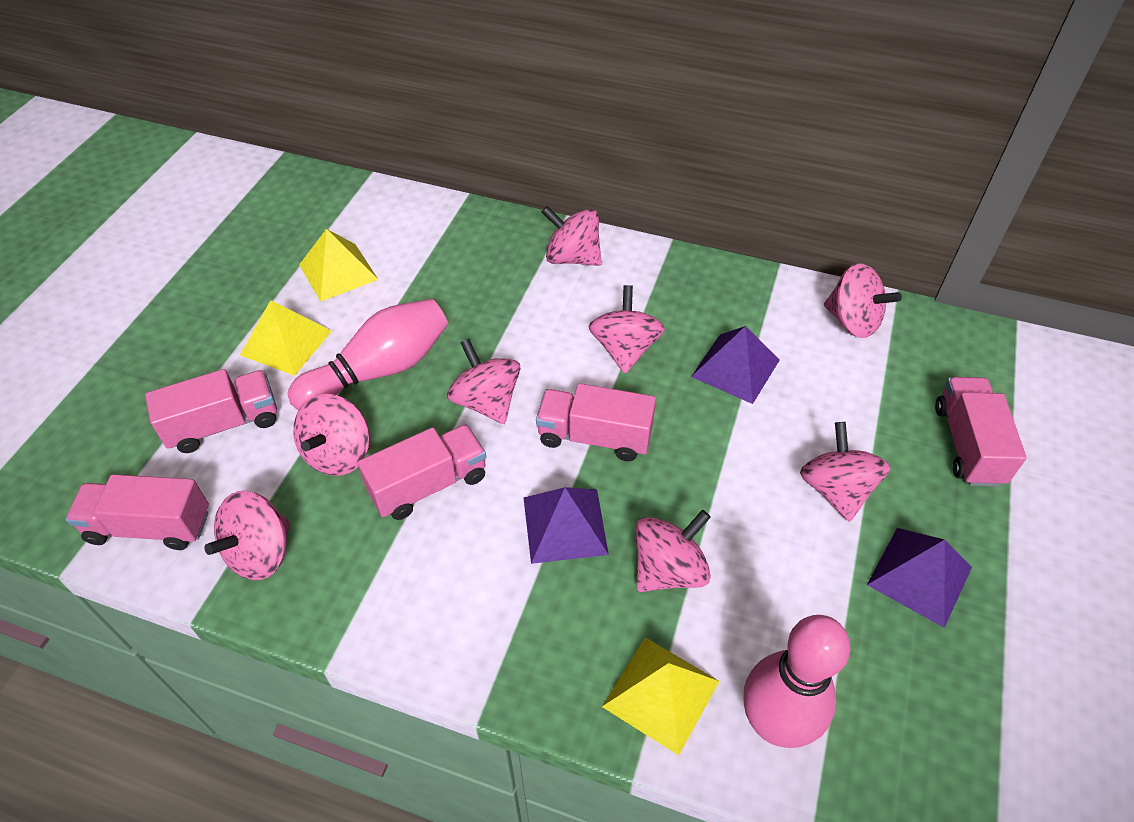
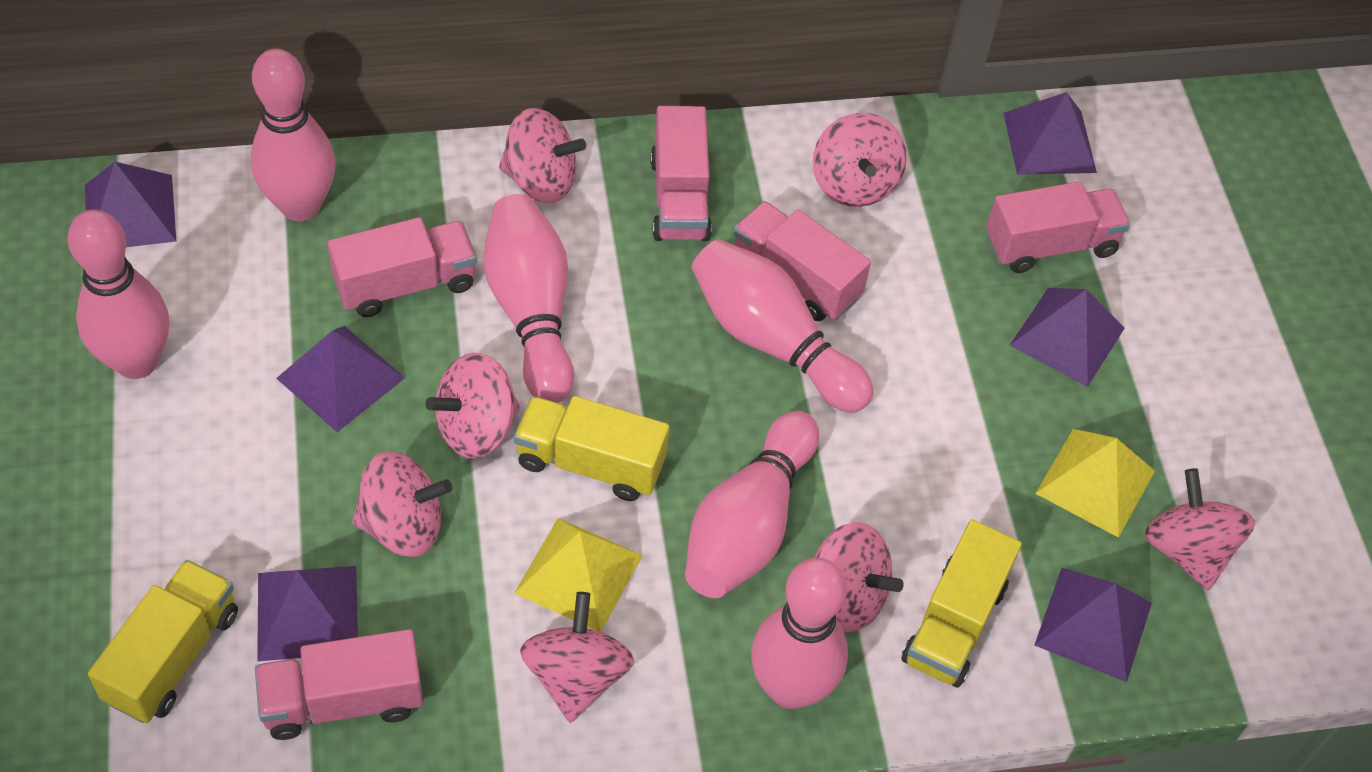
pink bowling pin: 2 -> 6
pink spinning top: 8 -> 7
purple pyramid: 3 -> 6
yellow pyramid: 3 -> 2
yellow truck: 0 -> 3

